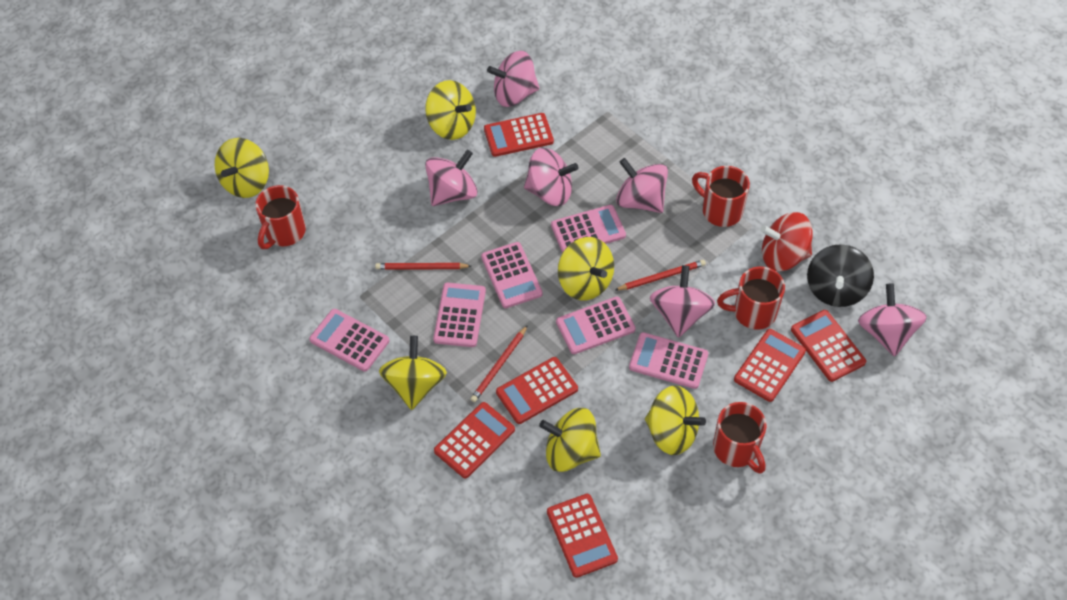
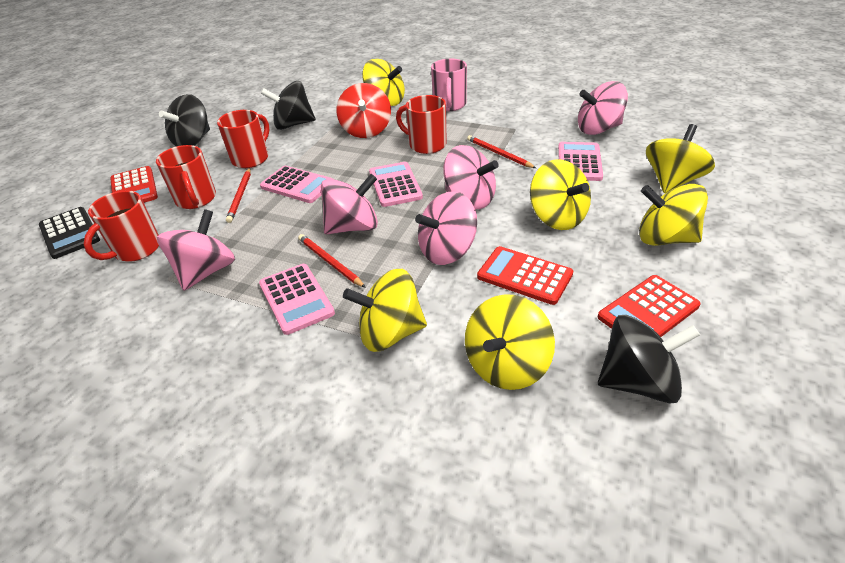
black calculator: 0 -> 1
black spinning top: 1 -> 3
pink calculator: 6 -> 4
pink mug: 0 -> 1
pink spinning top: 6 -> 5
red calculator: 6 -> 3

